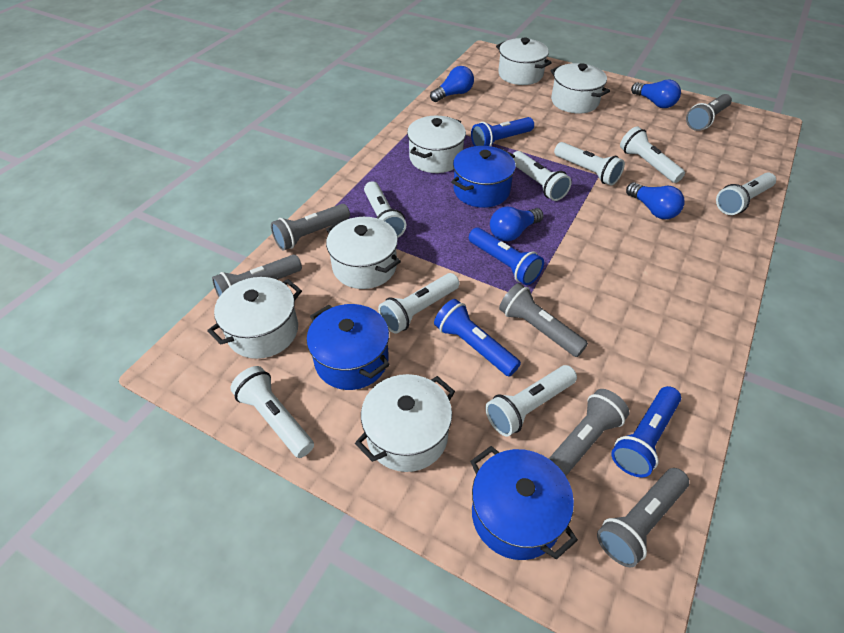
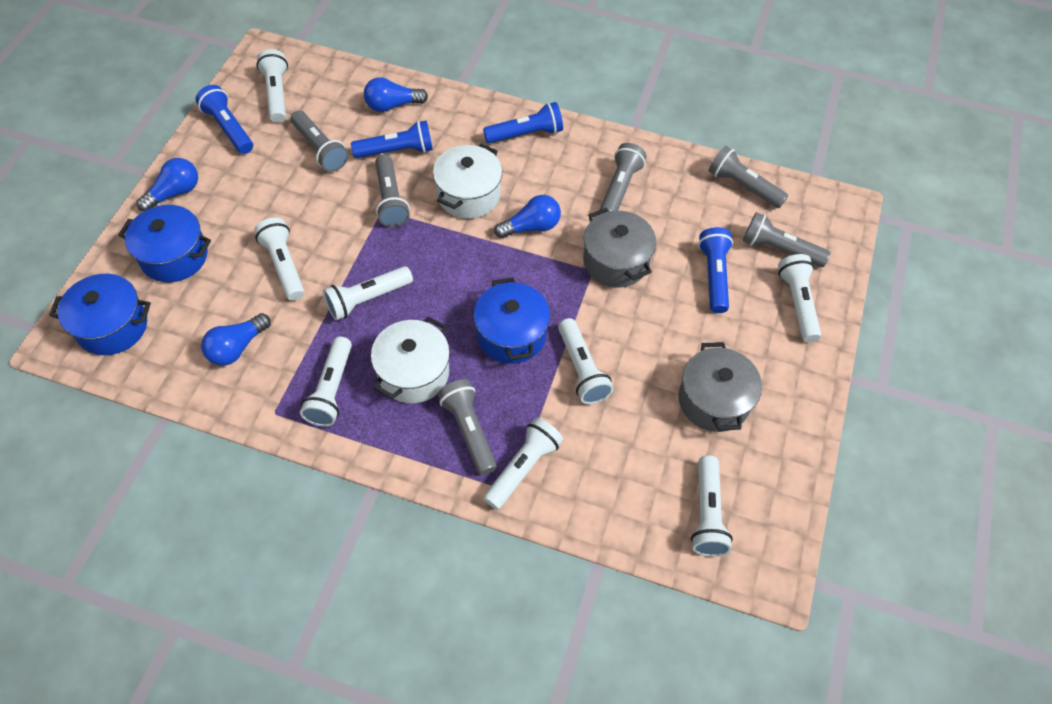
grey pot: 0 -> 2
white pot: 6 -> 2

